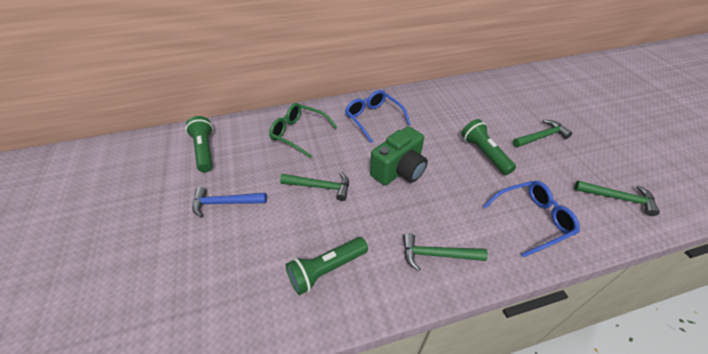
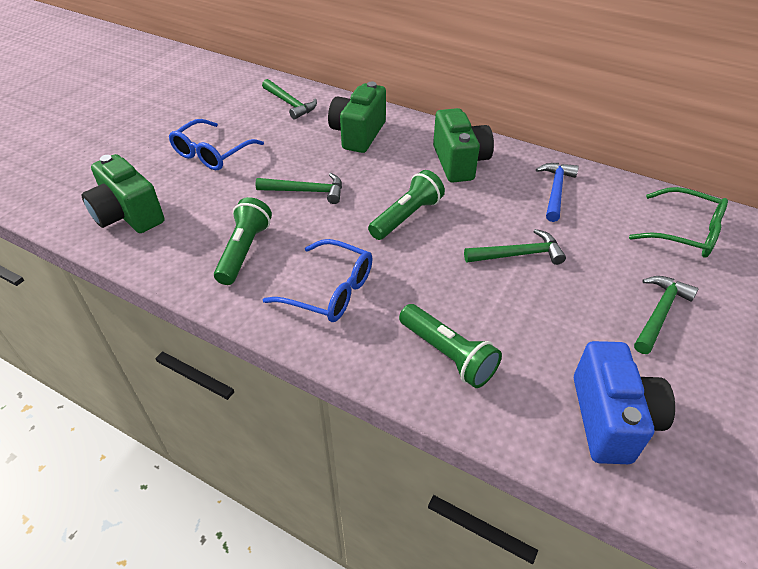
blue camera: 0 -> 1
green camera: 1 -> 3

